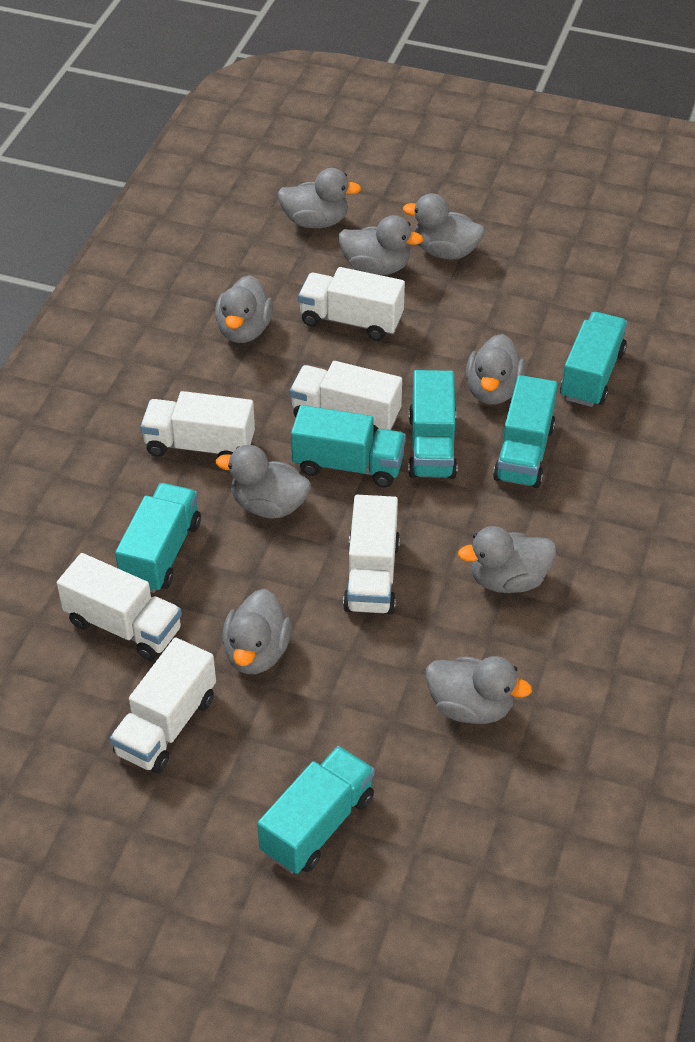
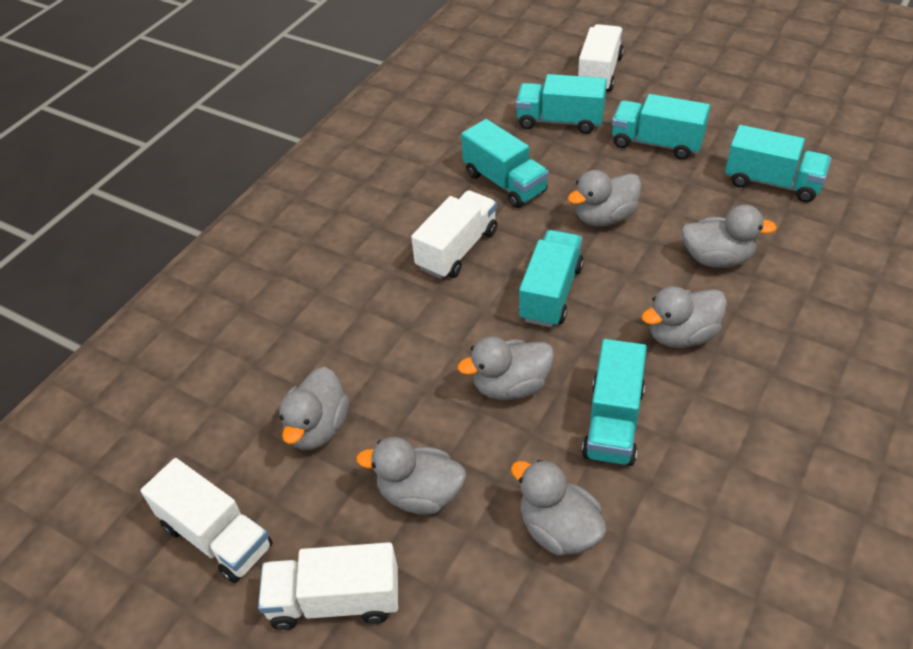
grey duck: 9 -> 7
white truck: 6 -> 4

